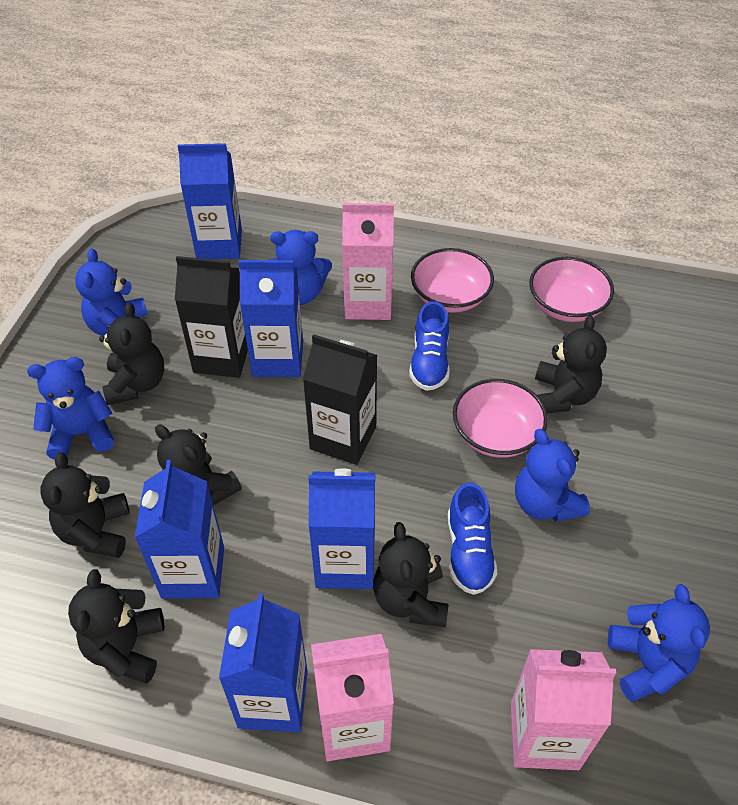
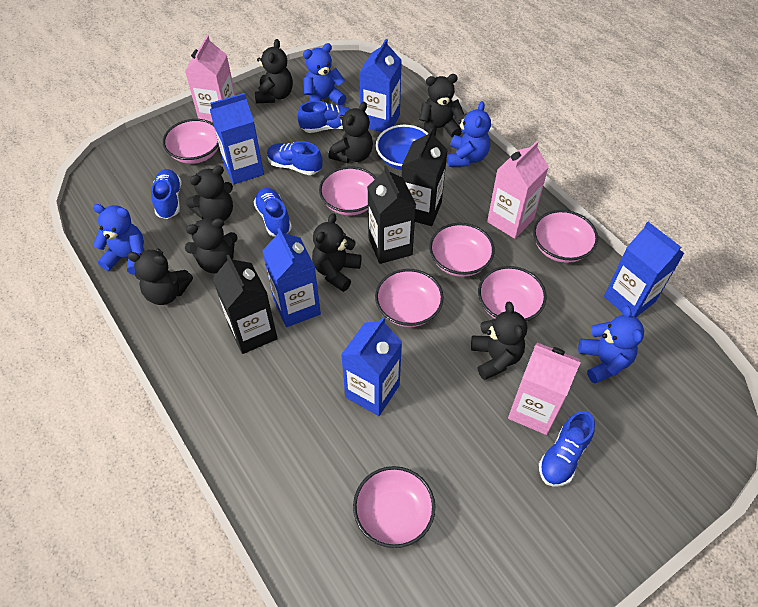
black carton: 2 -> 3
black teddy bear: 6 -> 8
blue bowl: 0 -> 1
blue shoe: 2 -> 5
blue teddy bear: 5 -> 4
pink bowl: 3 -> 7

